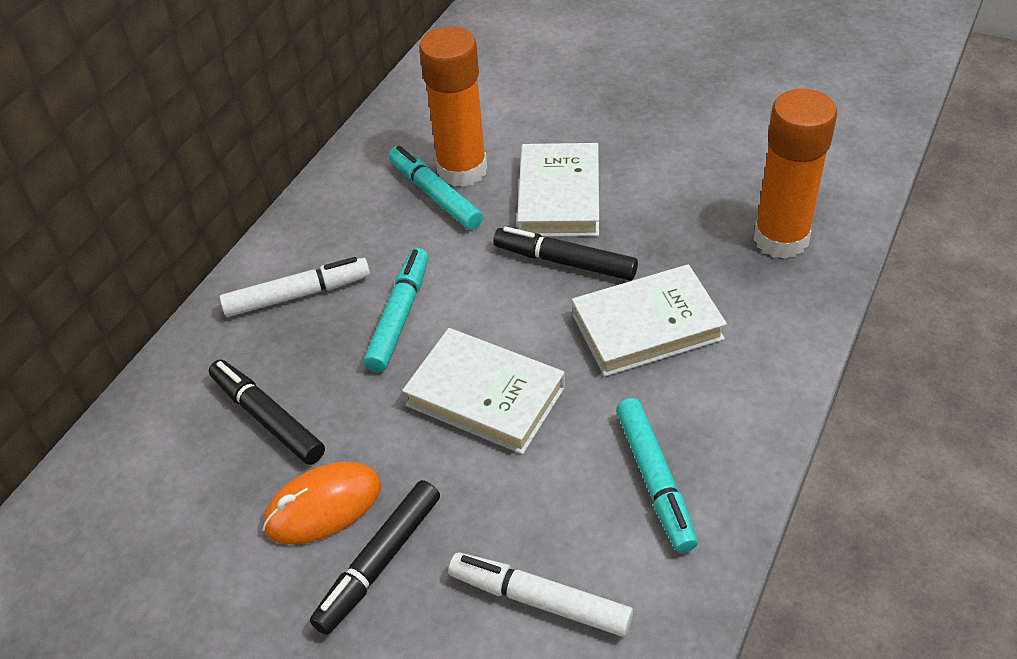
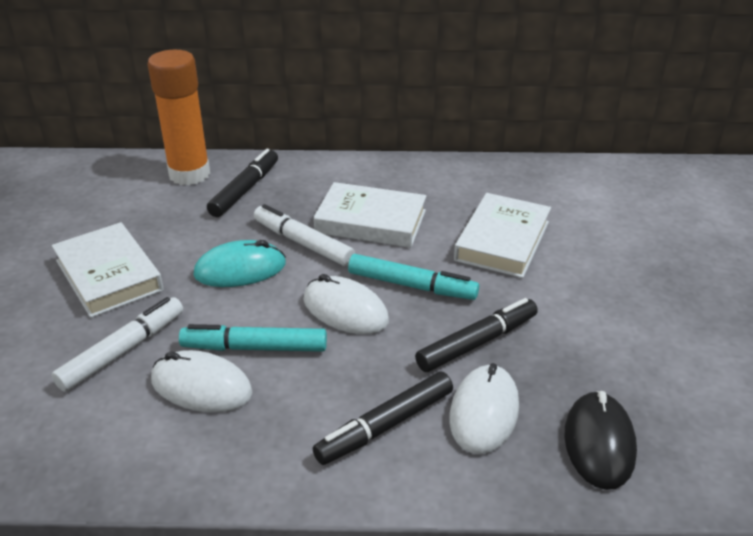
black mouse: 0 -> 1
orange glue stick: 2 -> 1
orange mouse: 1 -> 0
turquoise marker: 3 -> 2
turquoise mouse: 0 -> 1
white mouse: 0 -> 3

